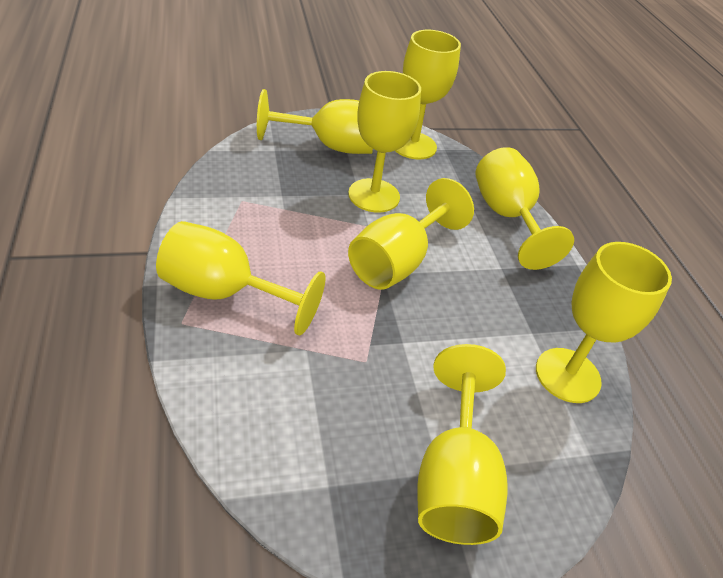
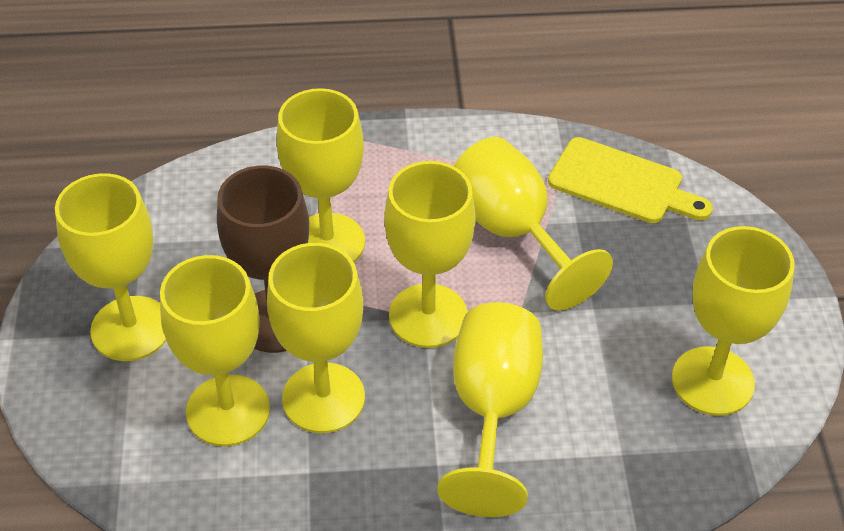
brown goblet: 0 -> 1
yellow cutting board: 0 -> 1

